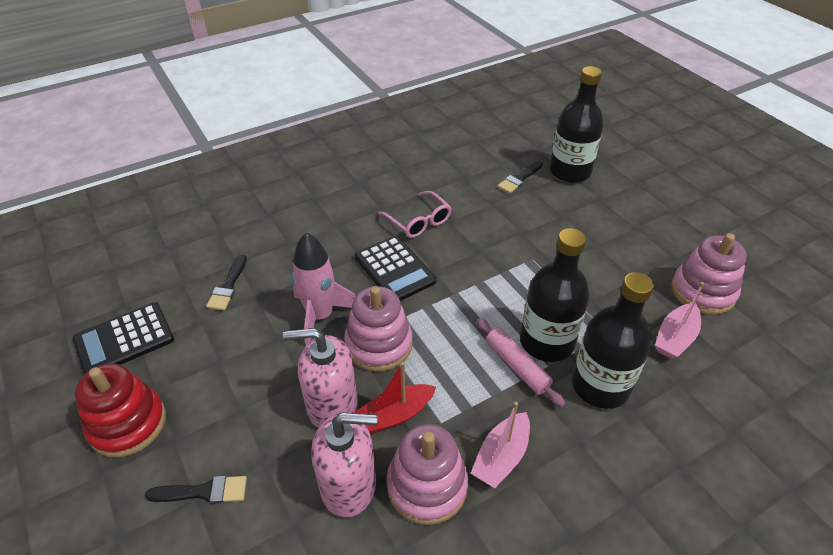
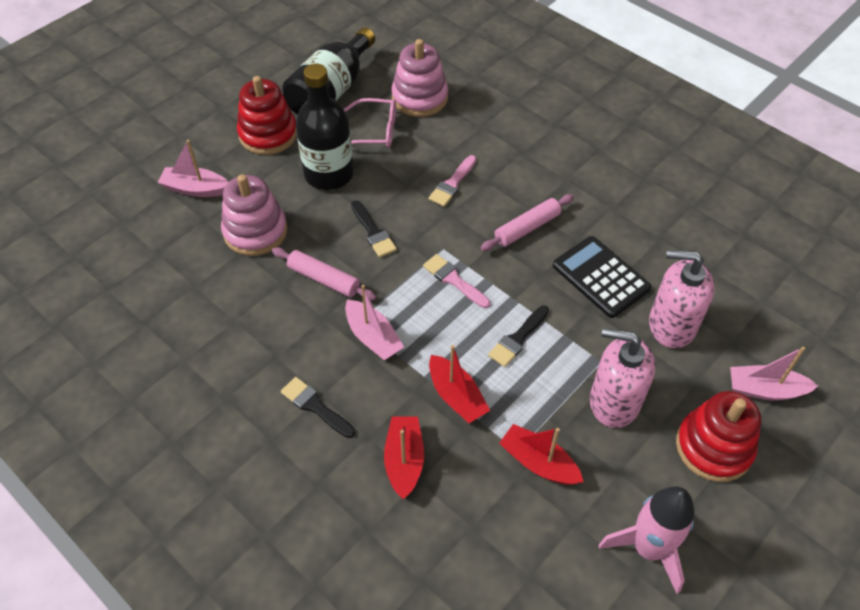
black bottle: 3 -> 2
black calculator: 2 -> 1
pink boat: 2 -> 3
pink brush: 0 -> 2
pink rolling pin: 1 -> 2
pink stacking toy: 3 -> 2
red boat: 1 -> 3
red stacking toy: 1 -> 2

